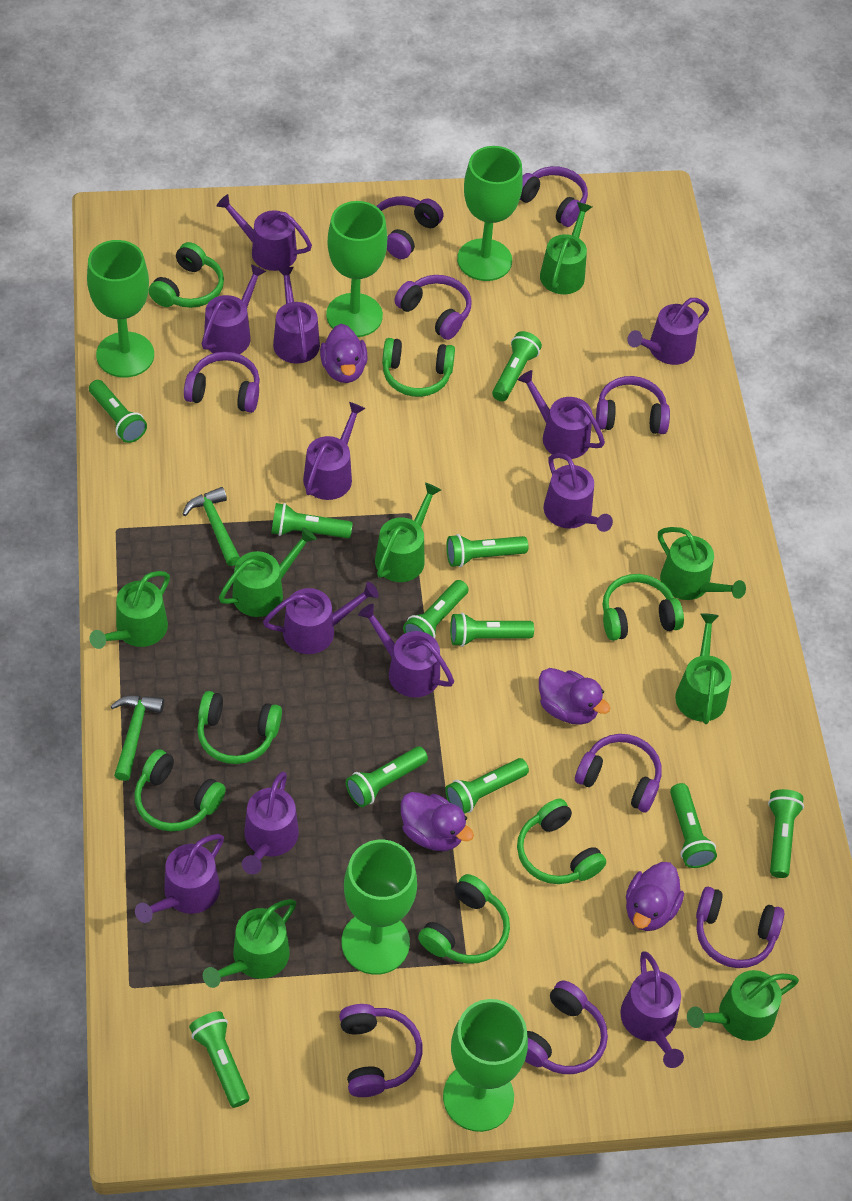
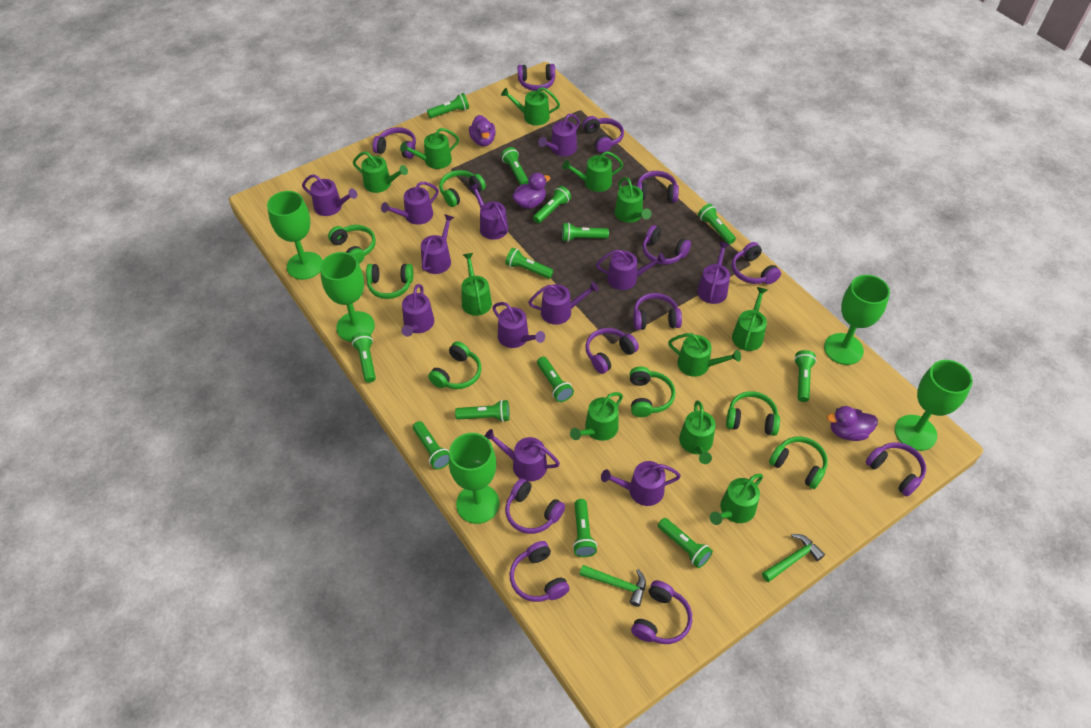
green flashlight: 11 -> 13
green watering can: 8 -> 11
purple duck: 4 -> 3
purple headphones: 9 -> 12

